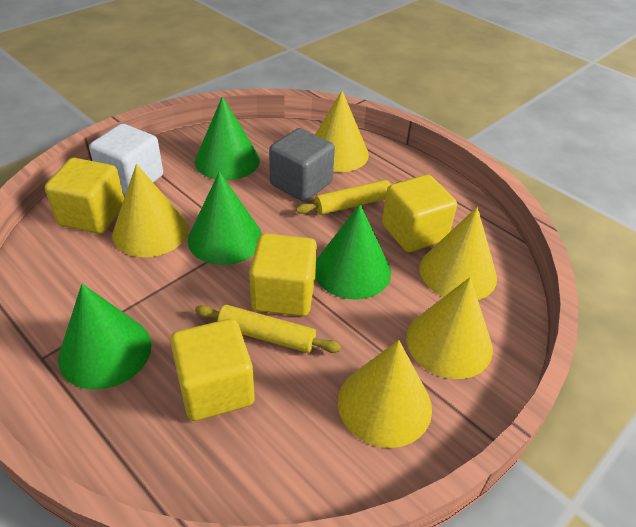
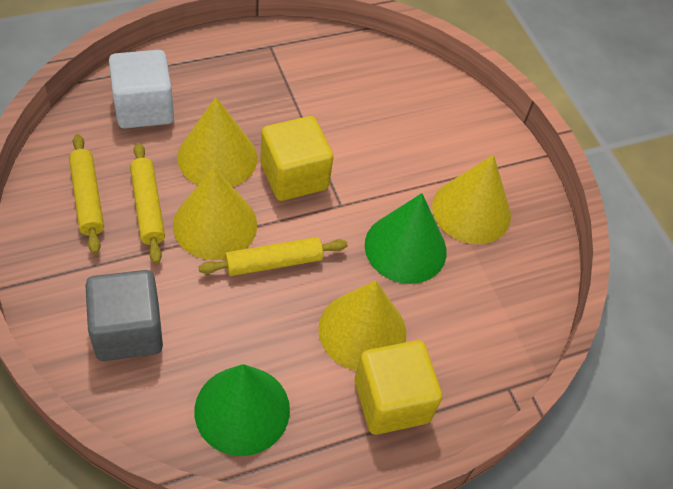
green cone: 4 -> 2
yellow cone: 5 -> 4
yellow cube: 4 -> 2
yellow rolling pin: 2 -> 3

